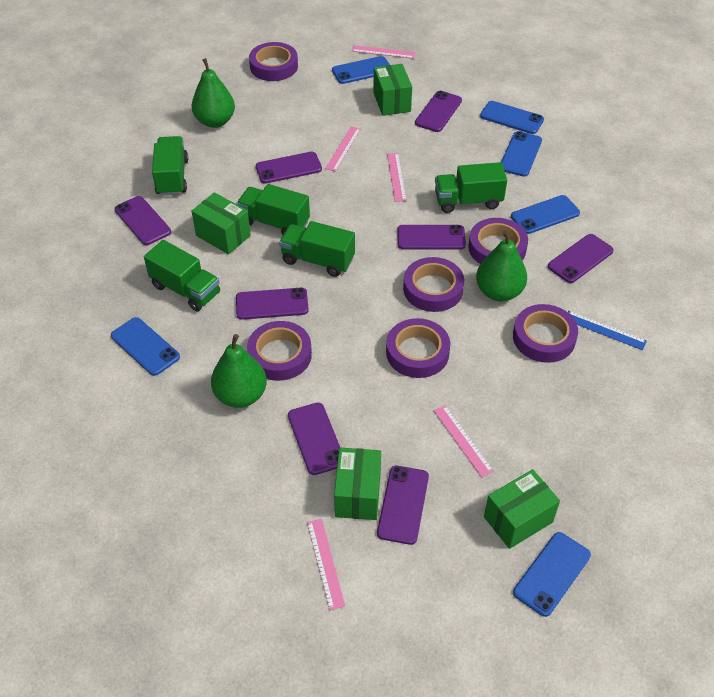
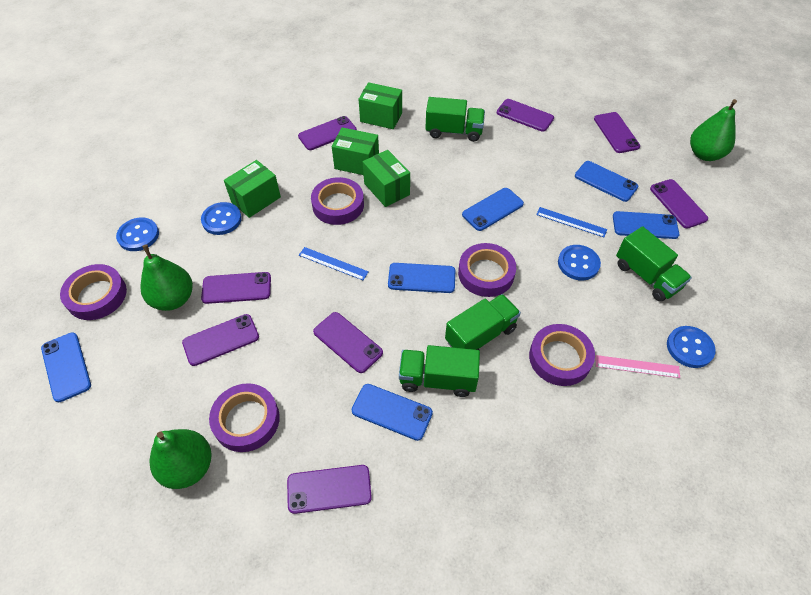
blue button: 0 -> 4
blue ruler: 1 -> 2
green truck: 5 -> 4
pink ruler: 5 -> 1
purple tape: 6 -> 5

